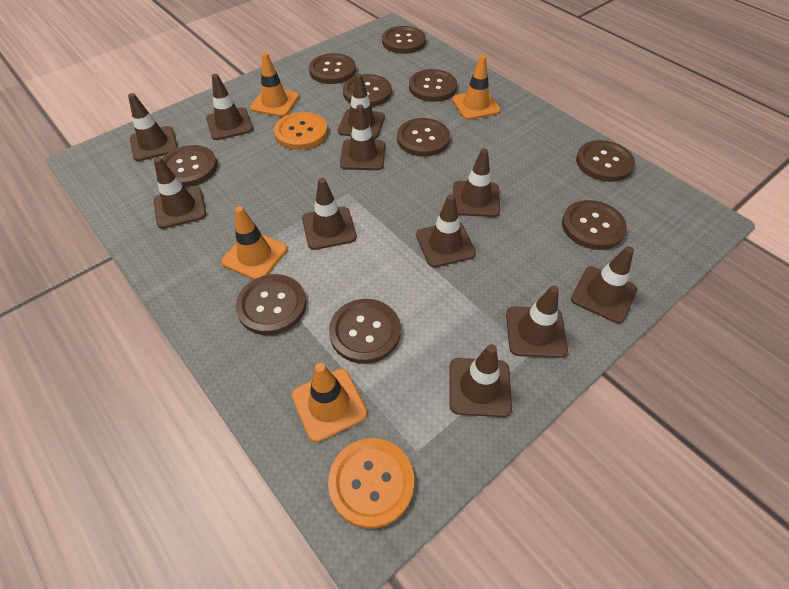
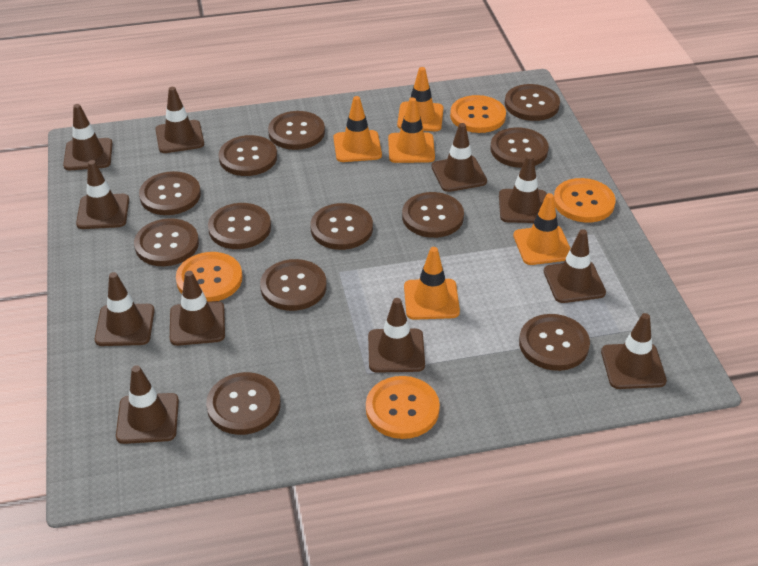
brown button: 10 -> 12
orange button: 2 -> 4
orange traffic cone: 4 -> 5

